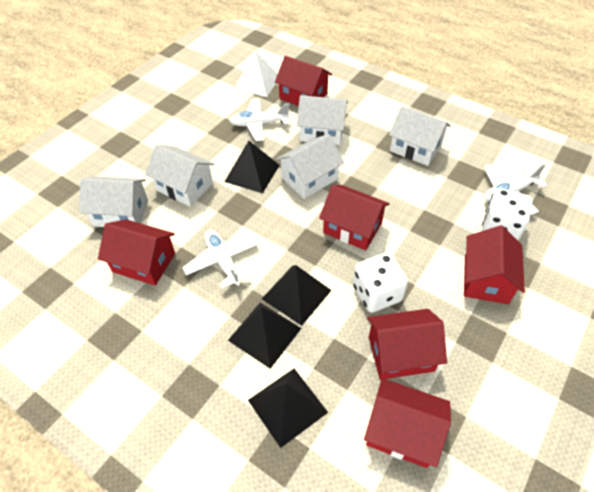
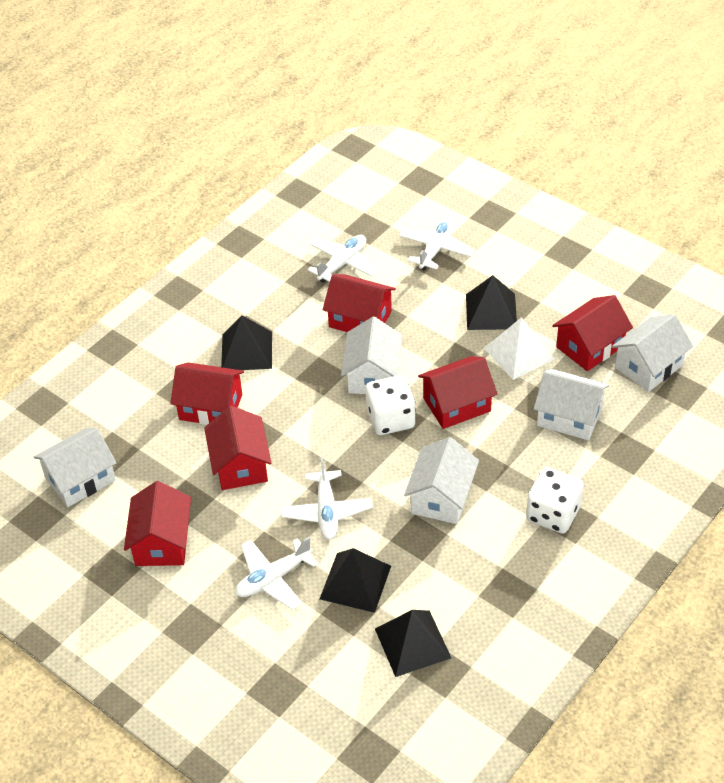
white plane: 3 -> 4

